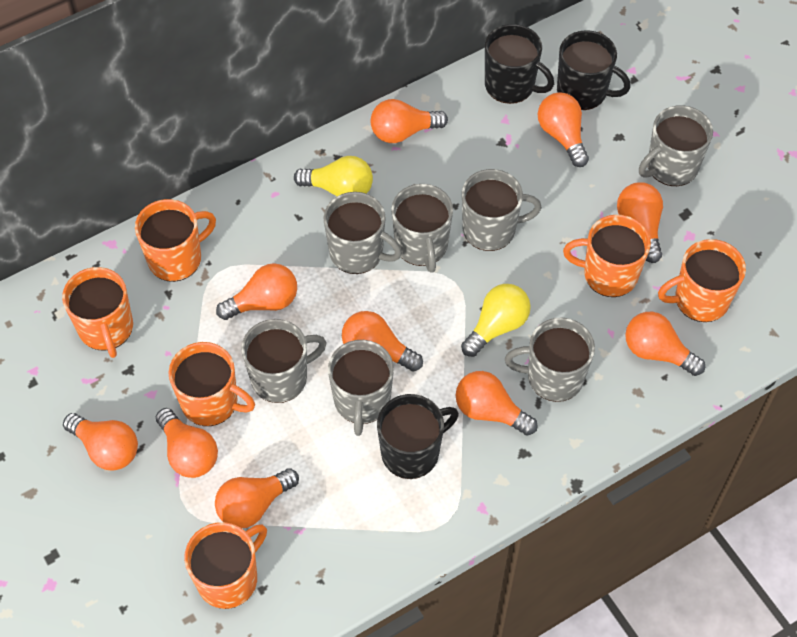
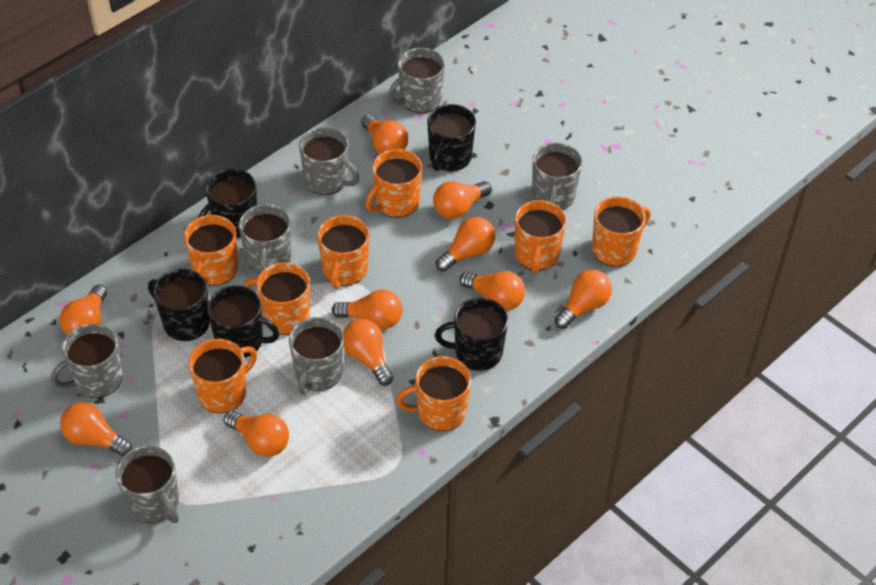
black mug: 3 -> 5
orange mug: 6 -> 8
yellow light bulb: 2 -> 0

